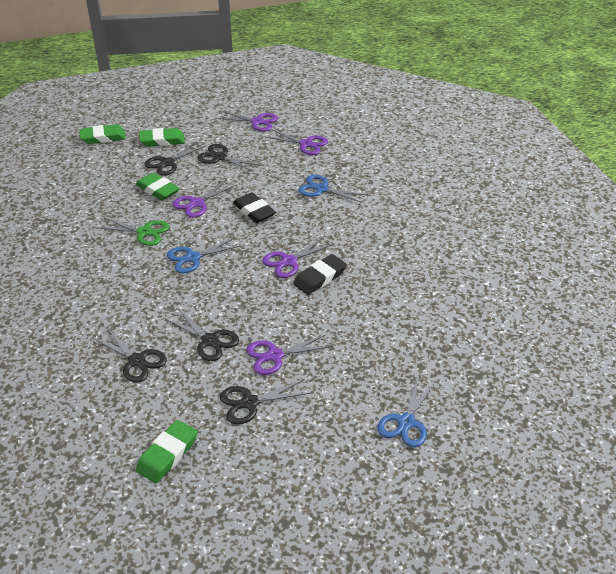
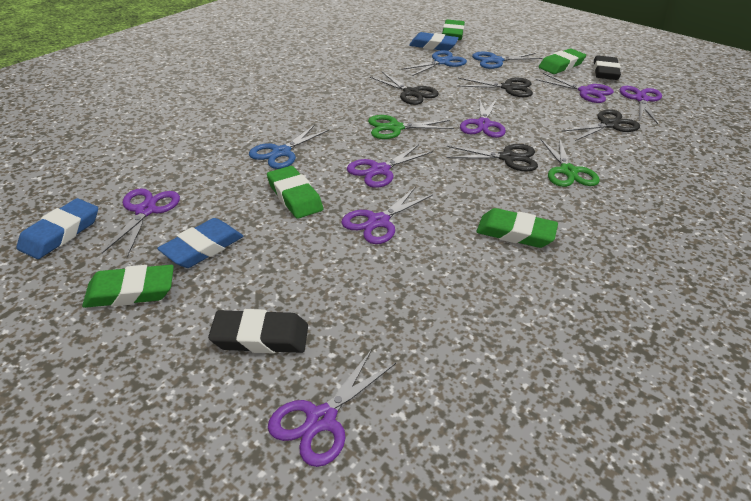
black scissors: 5 -> 4
blue eraser: 0 -> 3
green eraser: 4 -> 5
green scissors: 1 -> 2
purple scissors: 5 -> 7

